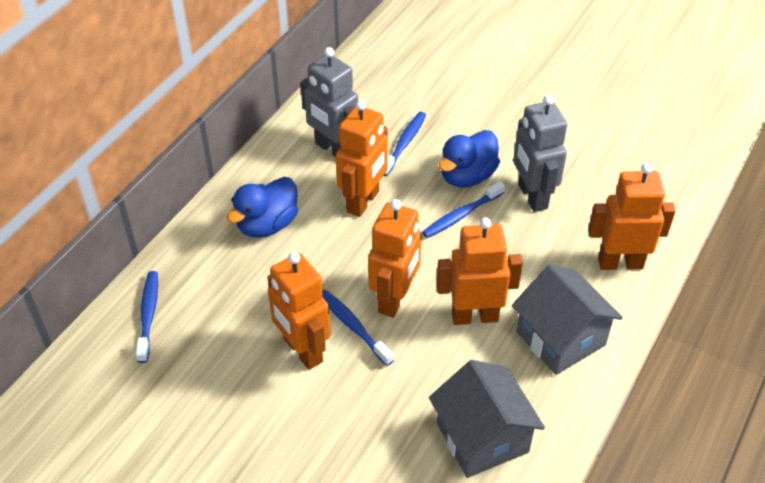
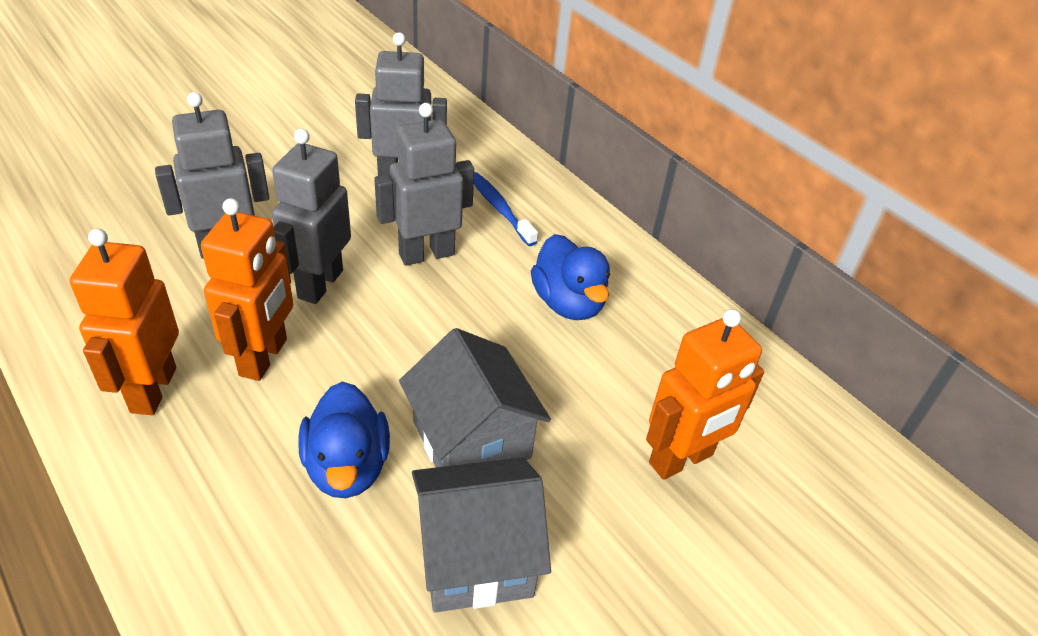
blue toothbrush: 4 -> 1
grey robot: 2 -> 4
orange robot: 5 -> 3

